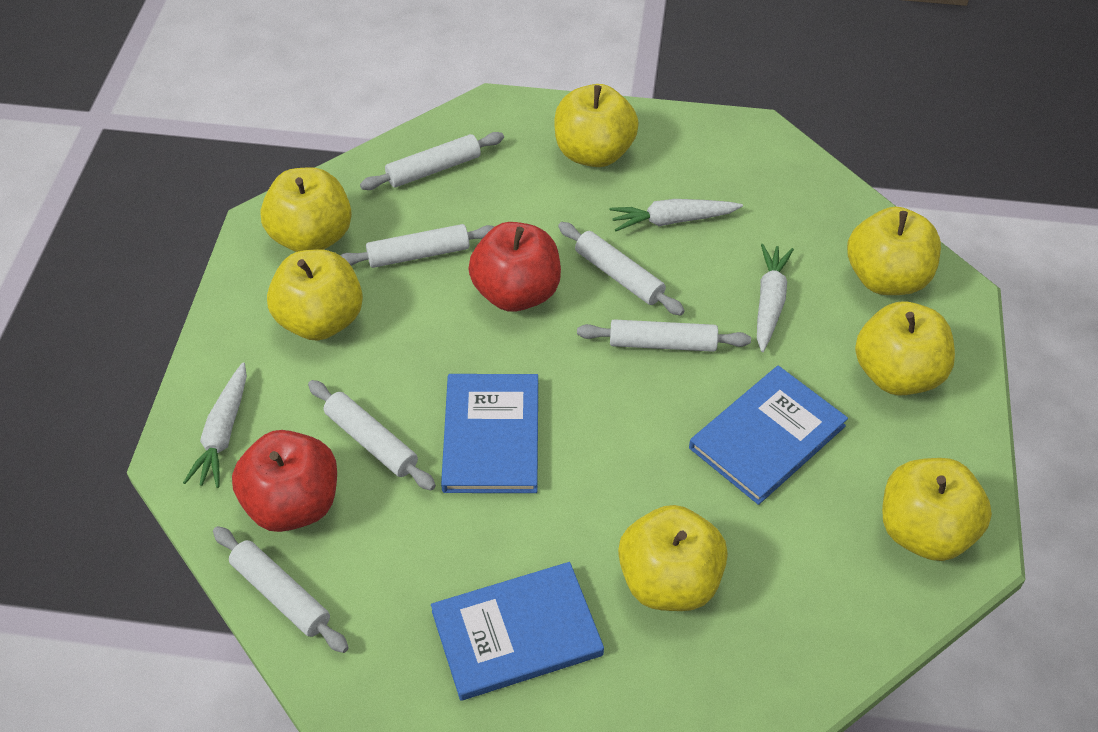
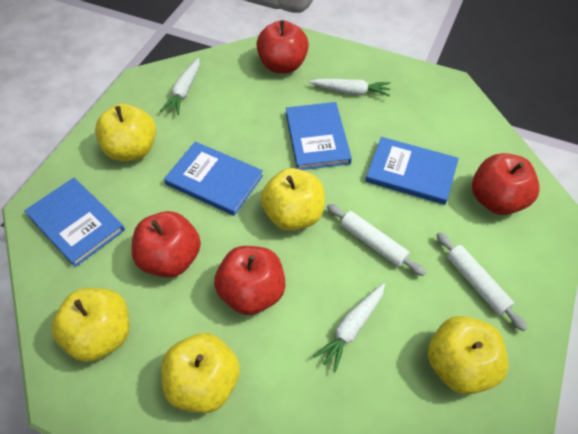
blue book: 3 -> 4
red apple: 2 -> 4
white rolling pin: 6 -> 2
yellow apple: 7 -> 5

